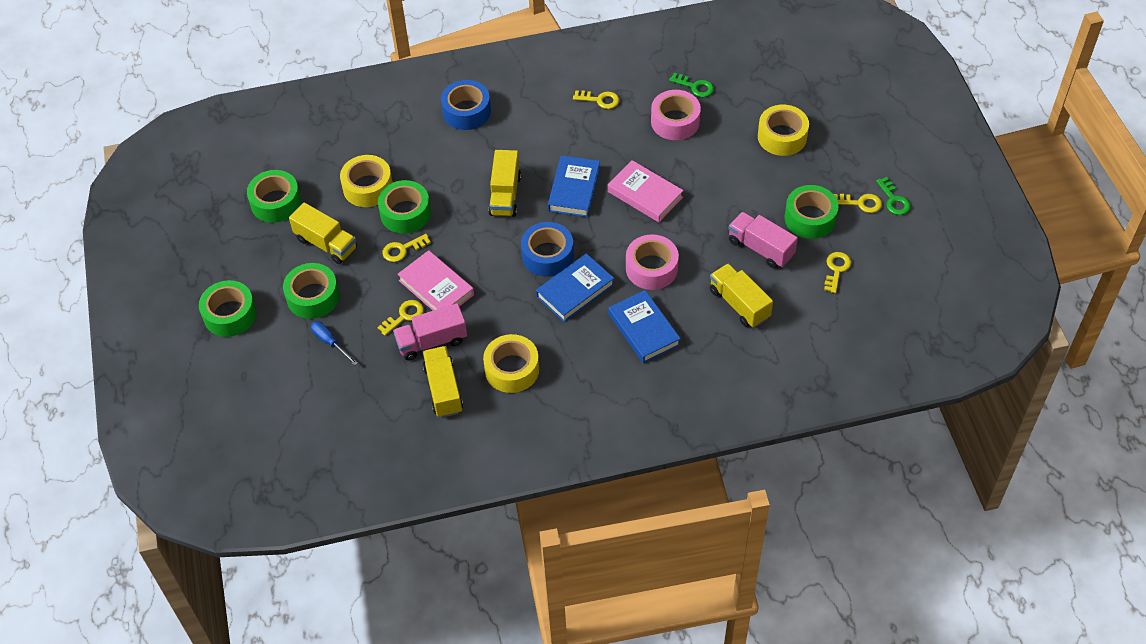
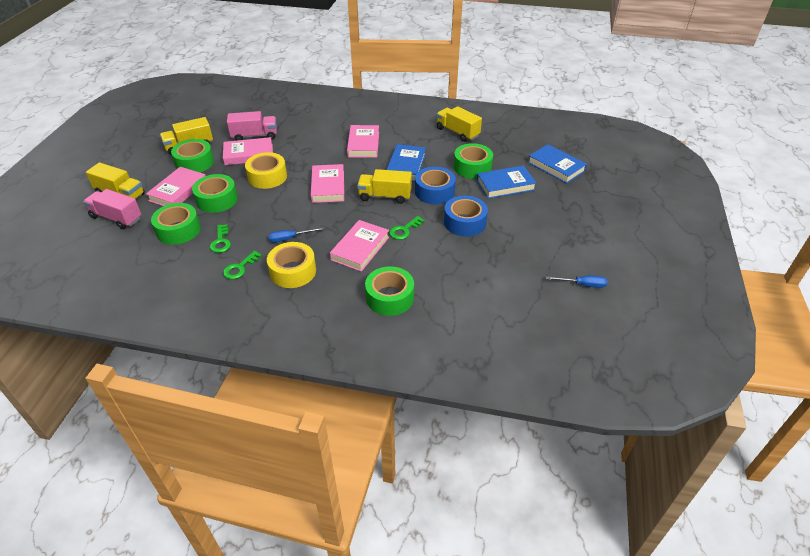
blue screwdriver: 1 -> 2
green key: 2 -> 3
pink book: 2 -> 5
pink tape: 2 -> 0
yellow key: 5 -> 0
yellow tape: 3 -> 2

